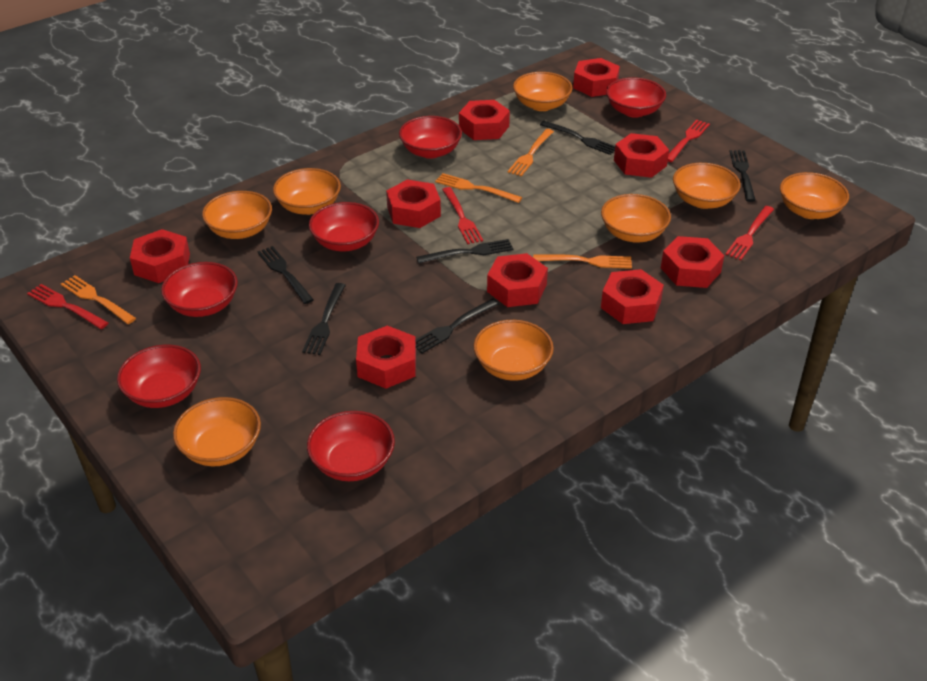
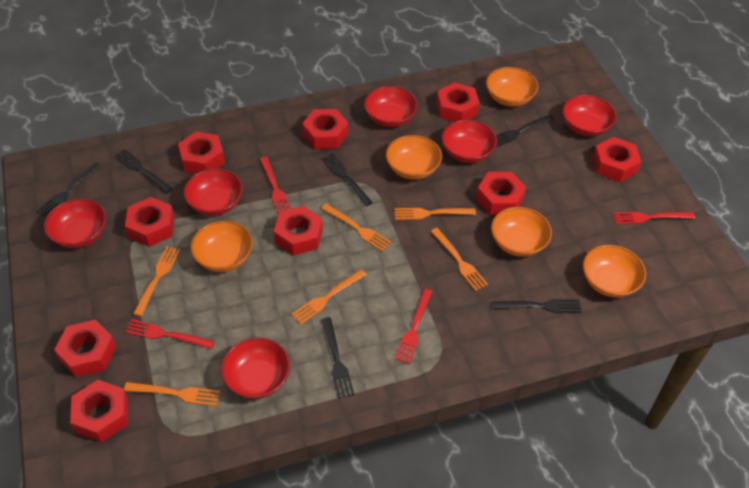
orange bowl: 8 -> 5
orange fork: 4 -> 6

